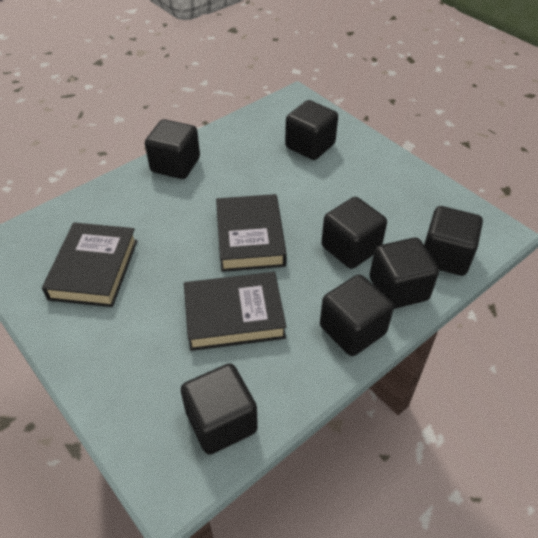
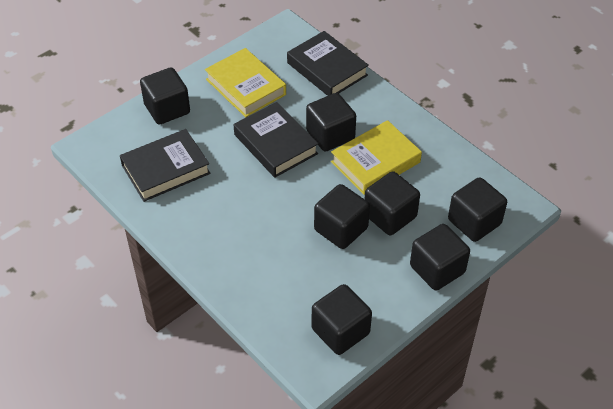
yellow book: 0 -> 2

